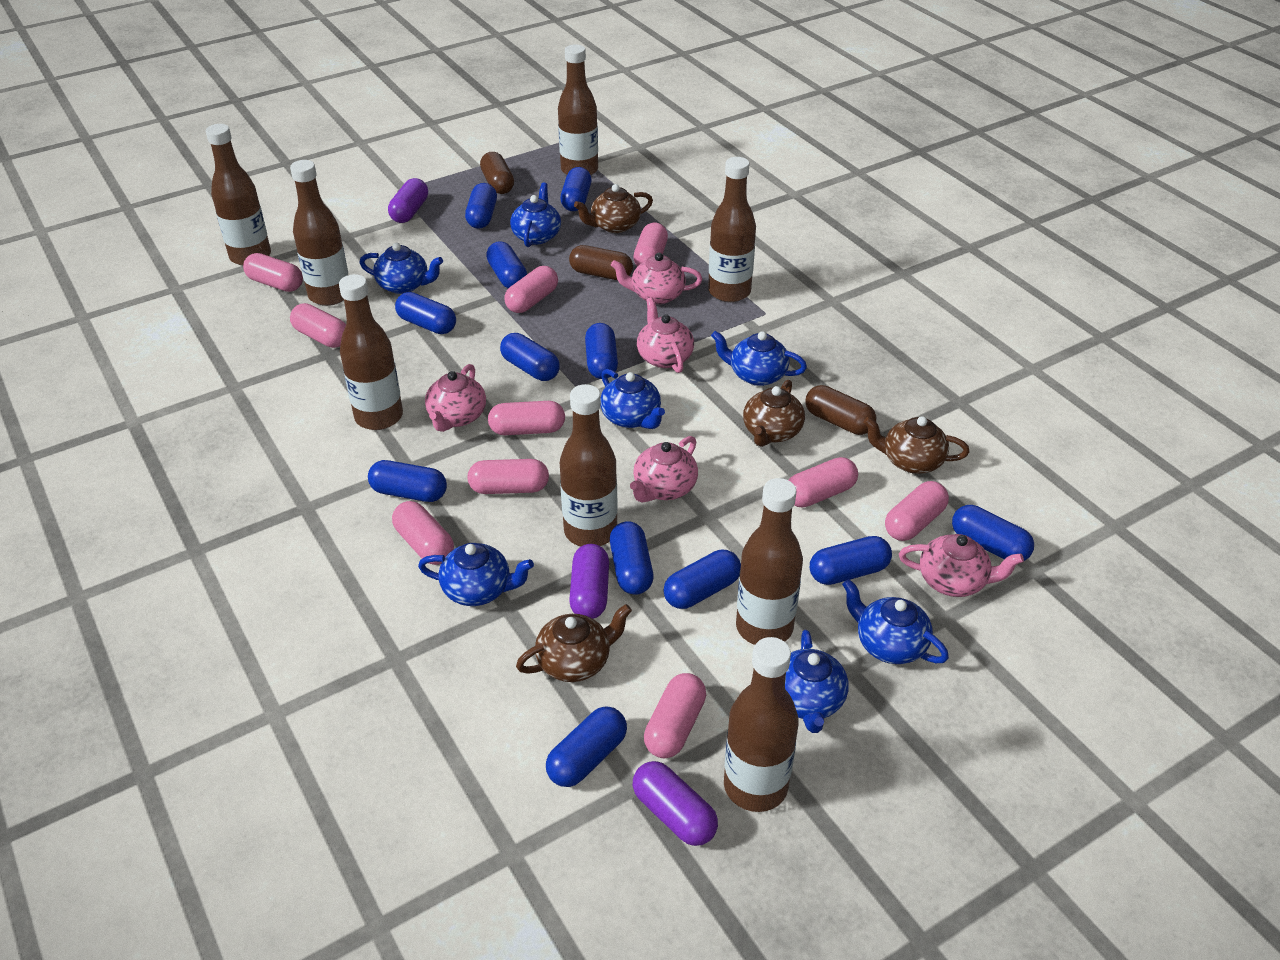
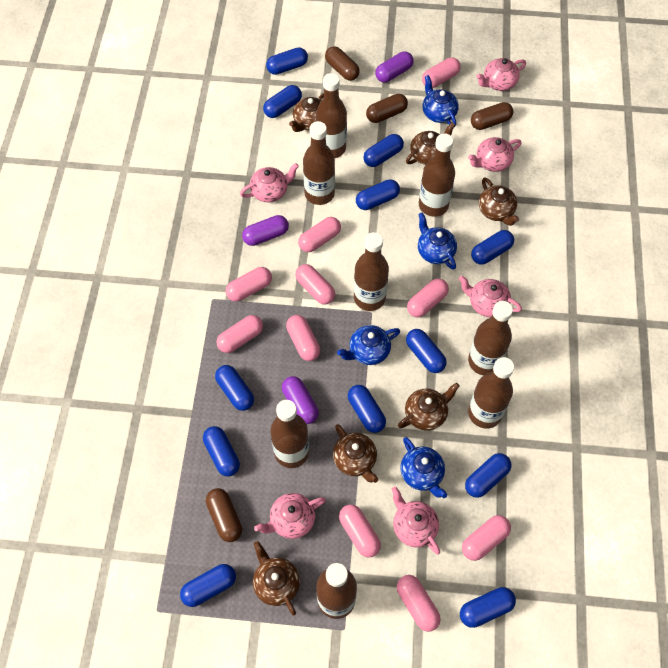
blue teapot: 7 -> 4
brown capsule: 3 -> 4
brown teapot: 4 -> 6
pink teapot: 5 -> 6

